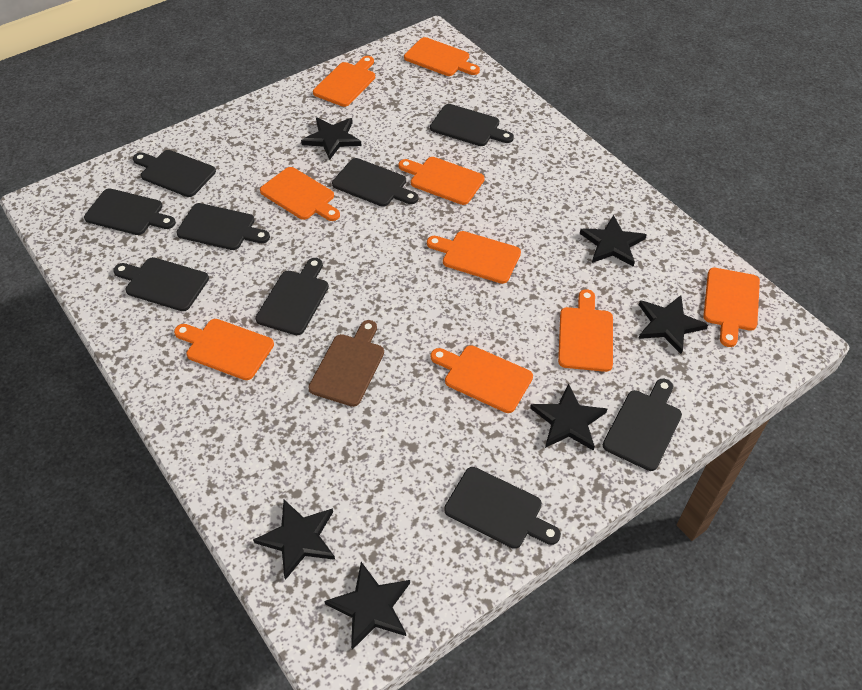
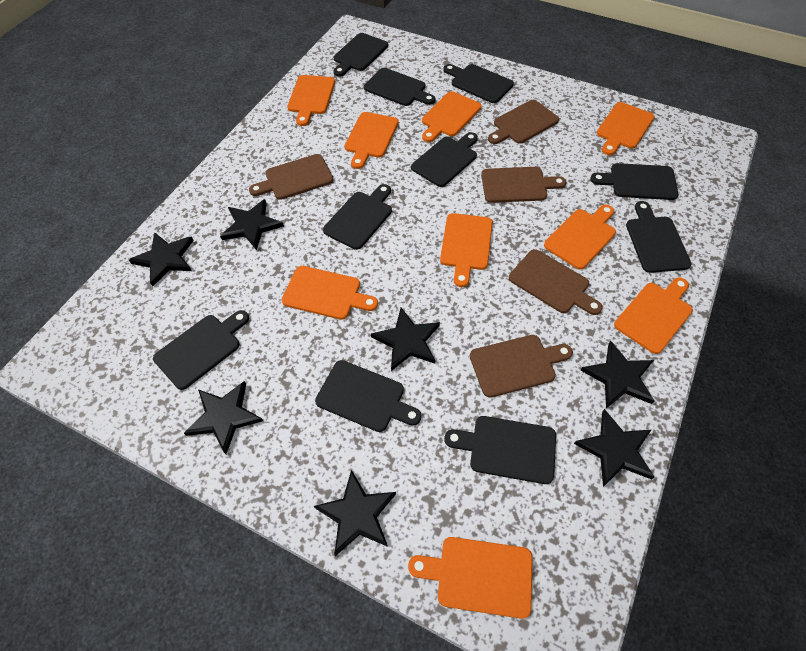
black cutting board: 9 -> 10
black star: 6 -> 7
brown cutting board: 1 -> 5

